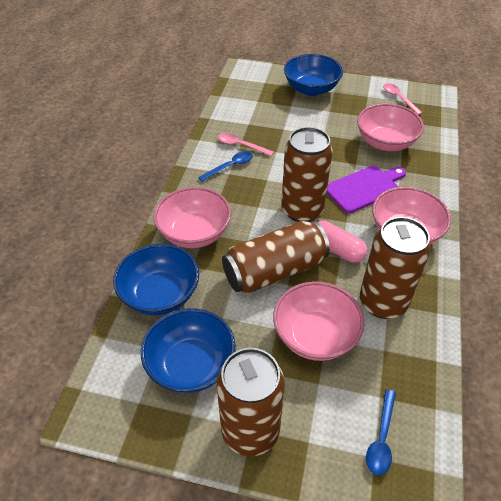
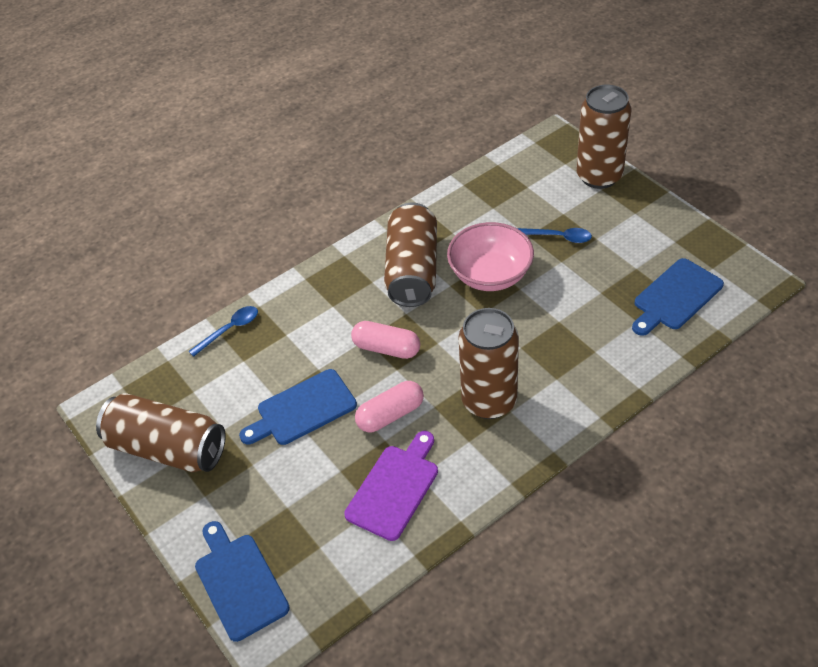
blue bowl: 3 -> 0
blue cutting board: 0 -> 3
pink bowl: 4 -> 1
pink capsule: 1 -> 2
pink spoon: 2 -> 0

